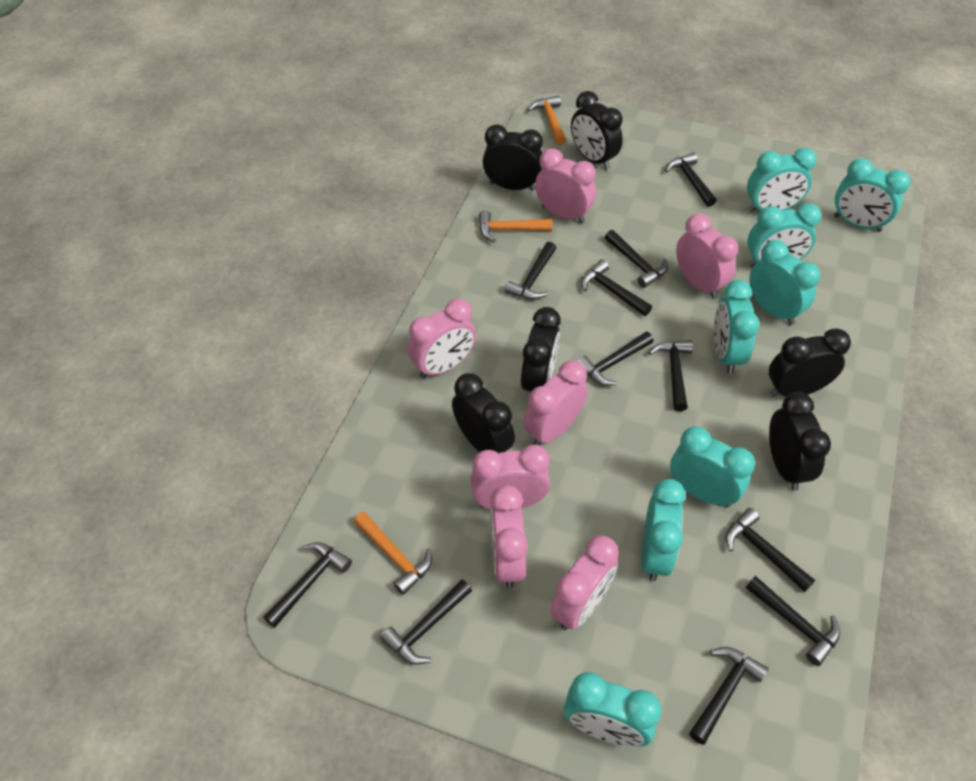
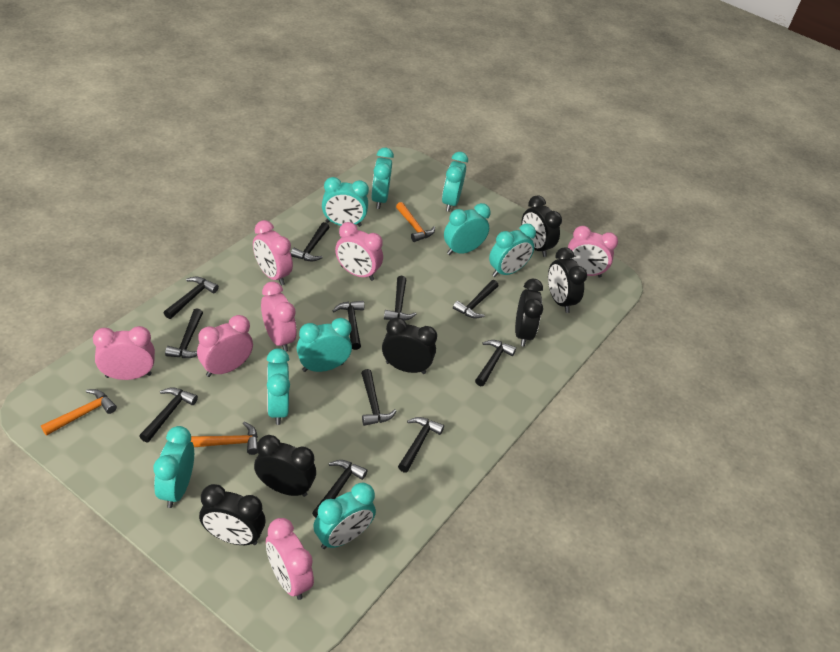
turquoise clock: 8 -> 9

